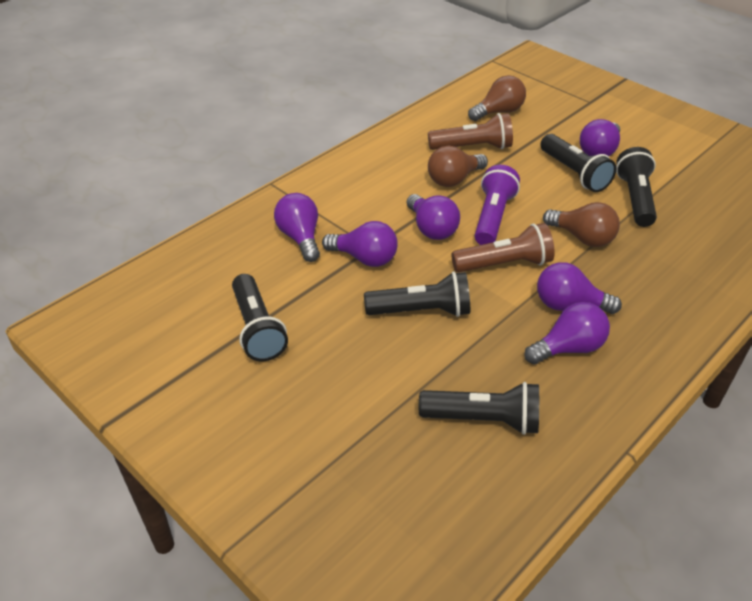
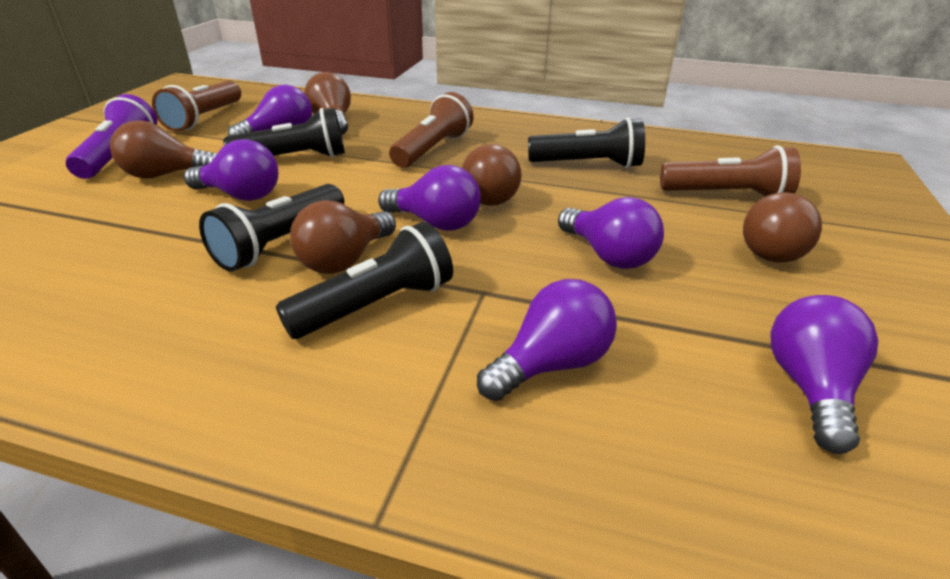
black flashlight: 5 -> 4
brown flashlight: 2 -> 3
brown light bulb: 3 -> 5

